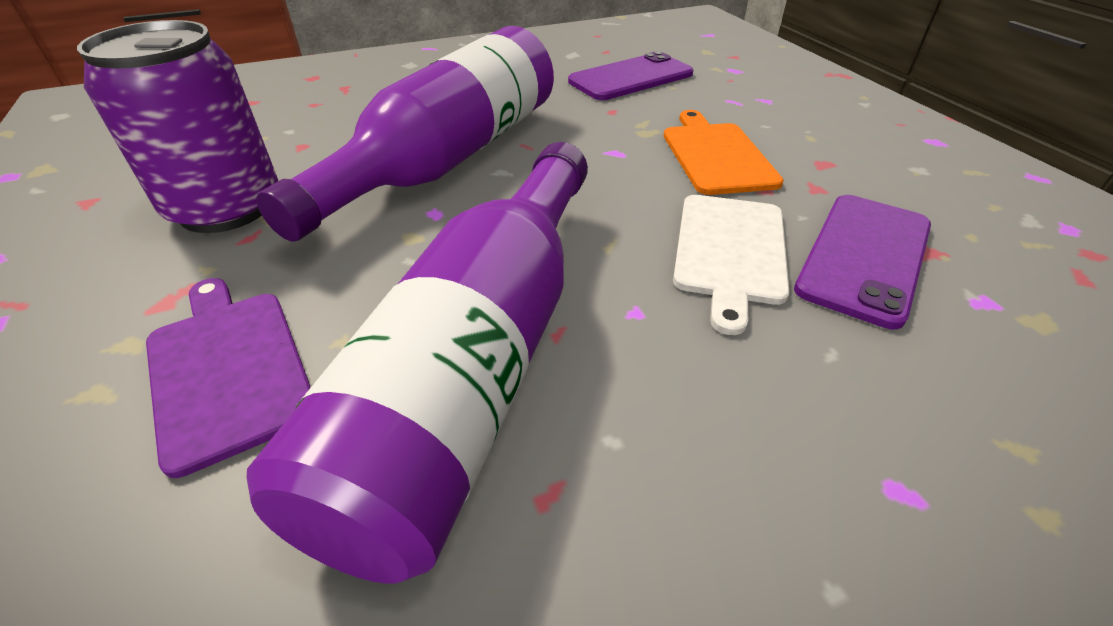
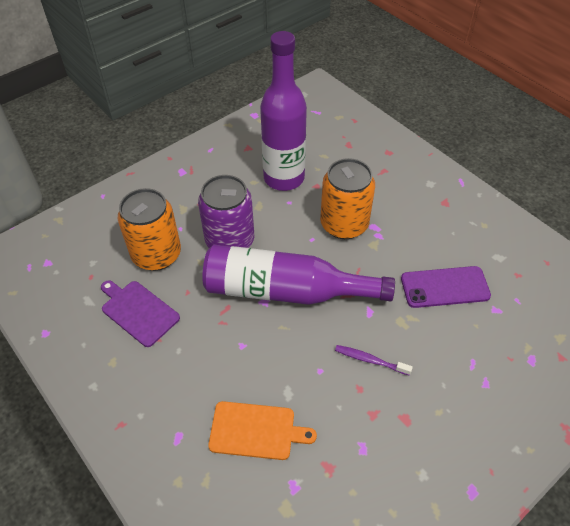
orange can: 0 -> 2
purple phone: 2 -> 1
purple toothbrush: 0 -> 1
white cutting board: 1 -> 0

